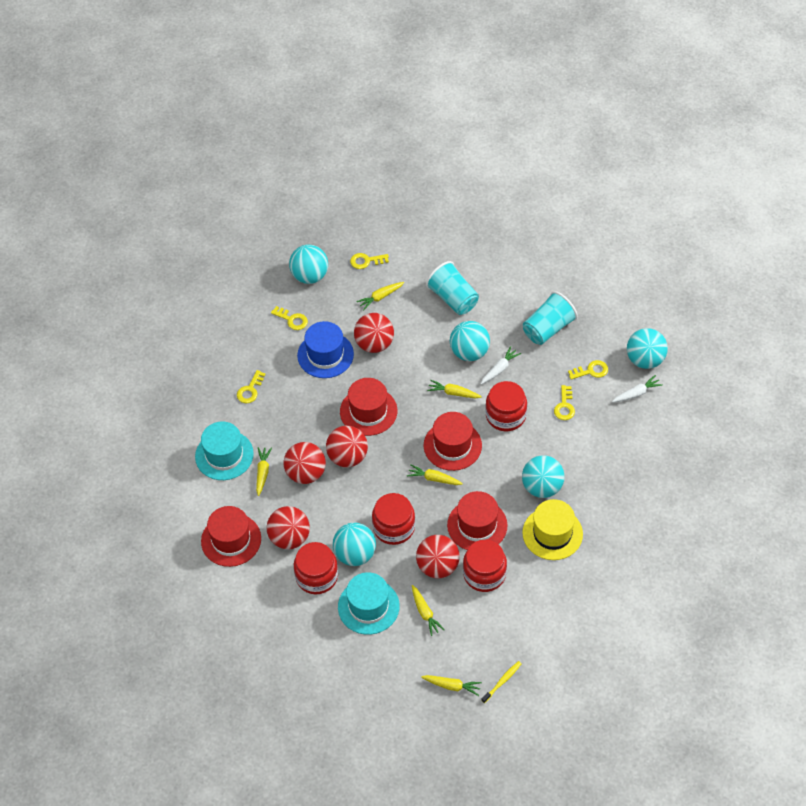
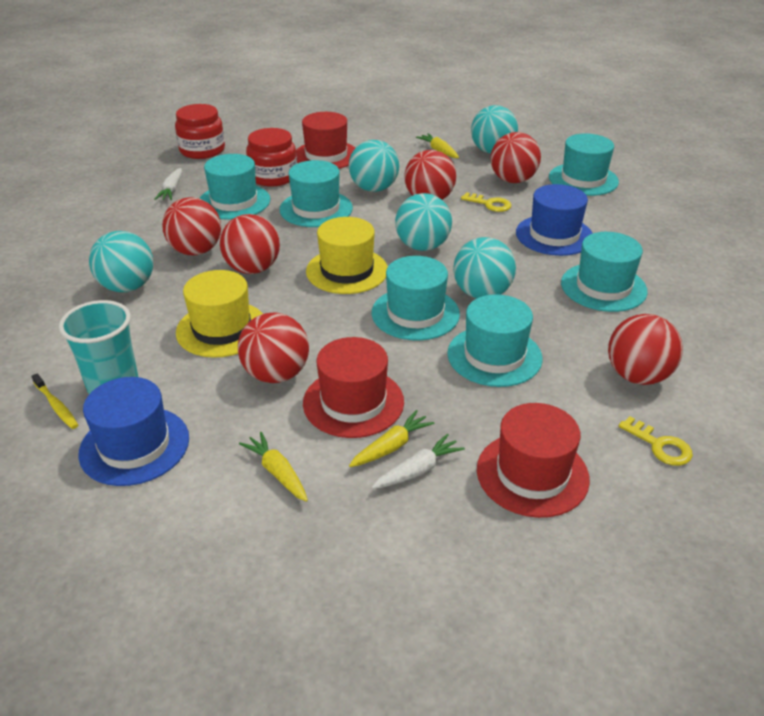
blue hat: 1 -> 2
red ball: 5 -> 6
red hat: 4 -> 3
red jar: 4 -> 2
turquoise cup: 2 -> 1
turquoise hat: 2 -> 6
yellow carrot: 6 -> 3
yellow hat: 1 -> 2
yellow key: 5 -> 2

